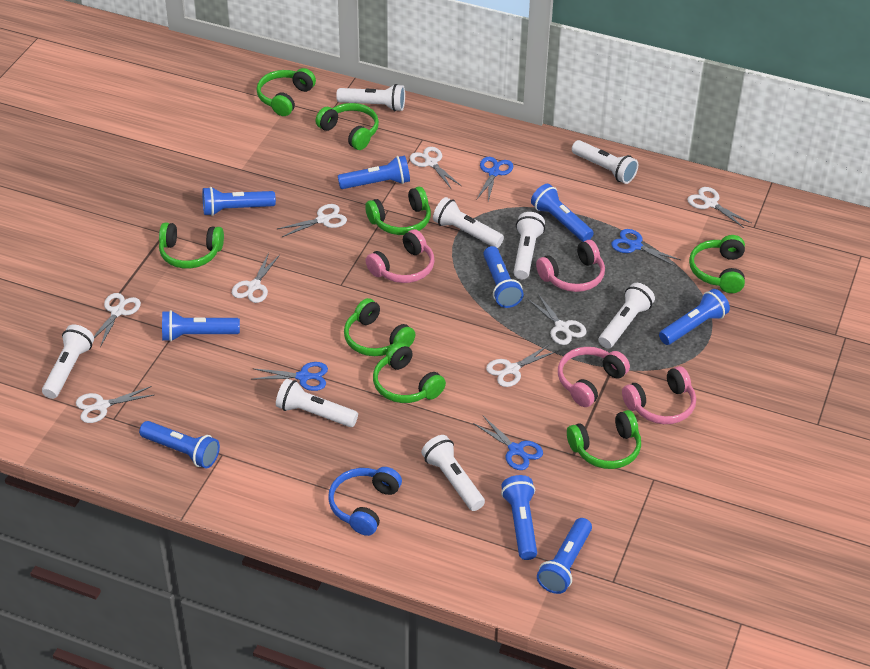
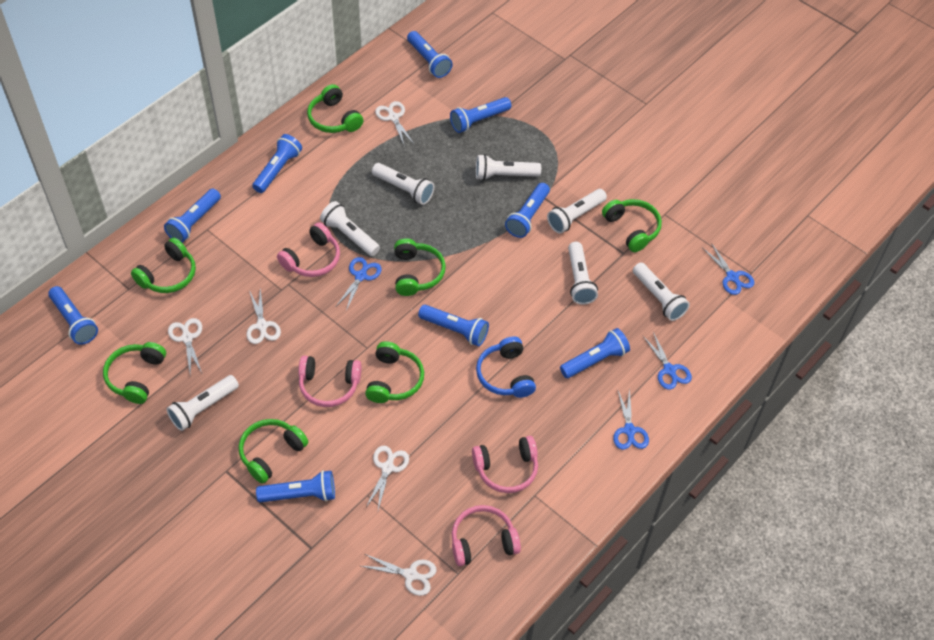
green headphones: 8 -> 7
white flashlight: 8 -> 7
white scissors: 8 -> 5

